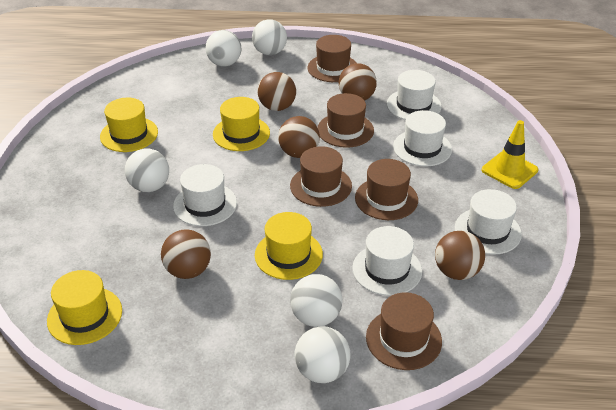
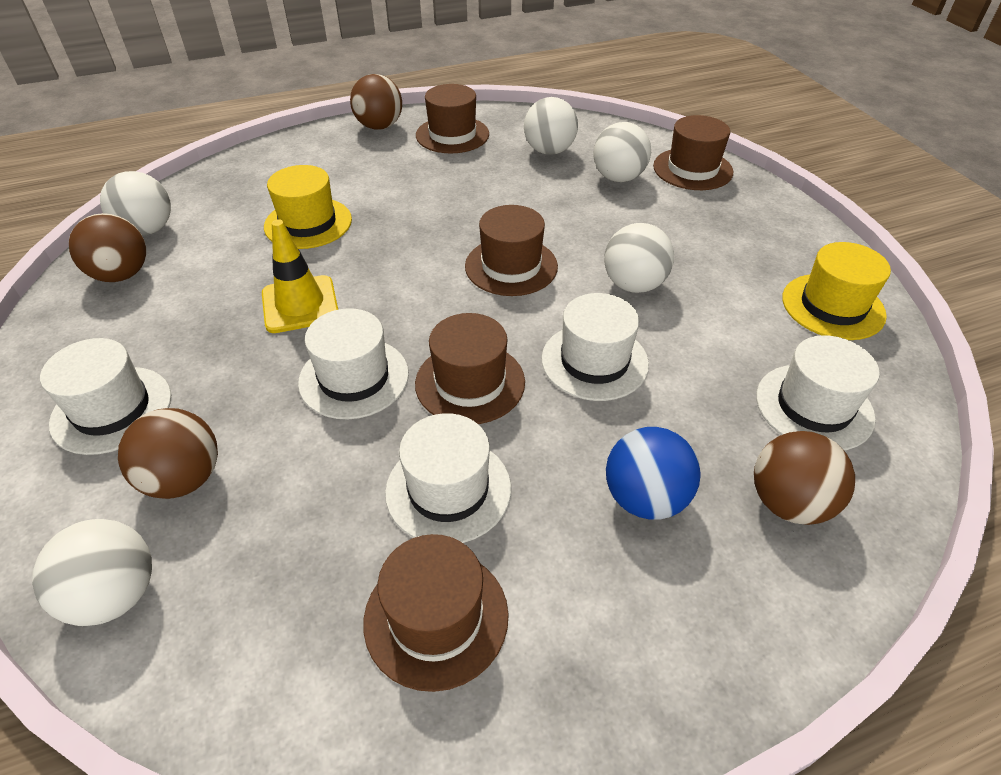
blue ball: 0 -> 1
brown ball: 5 -> 4
yellow hat: 4 -> 2

